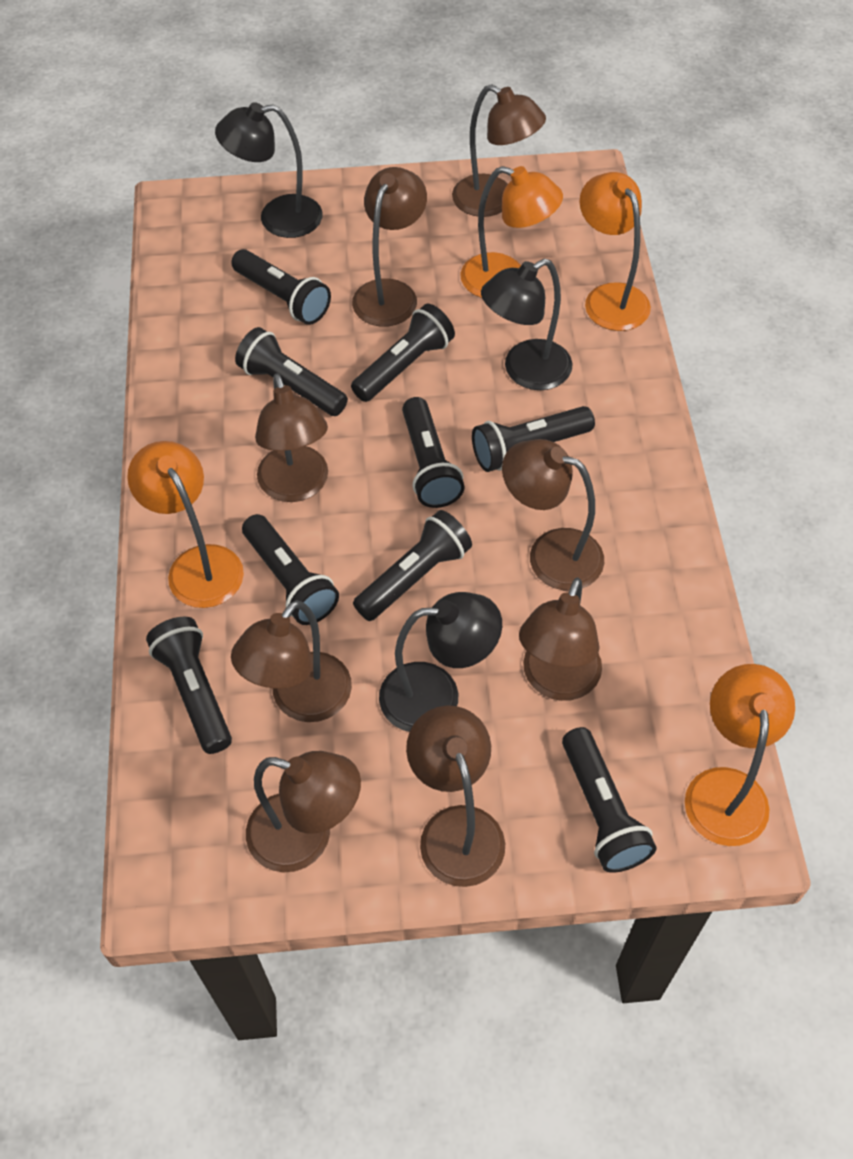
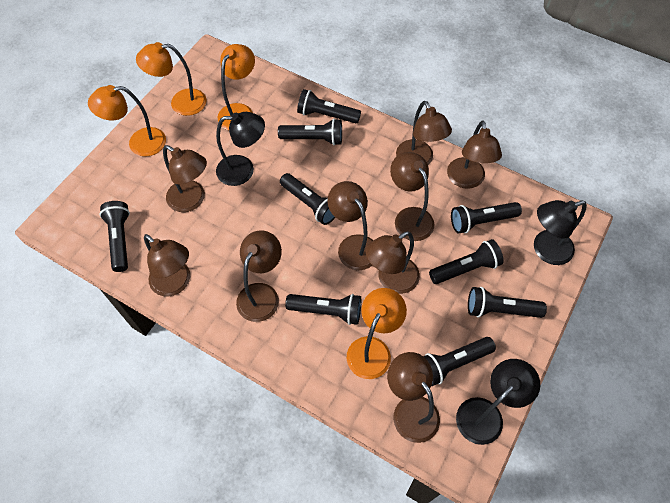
brown lamp: 8 -> 9

